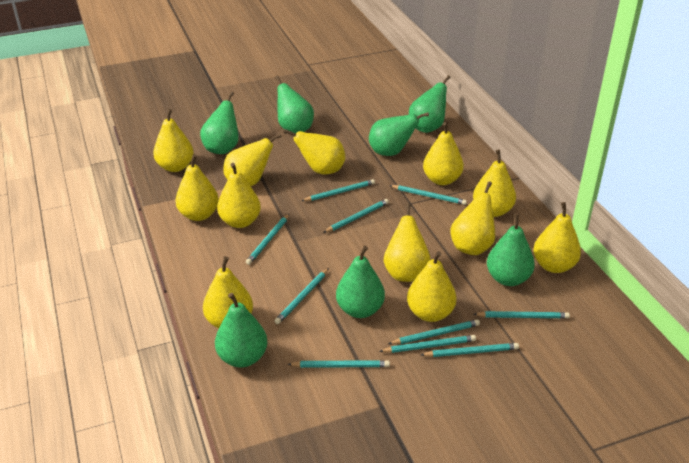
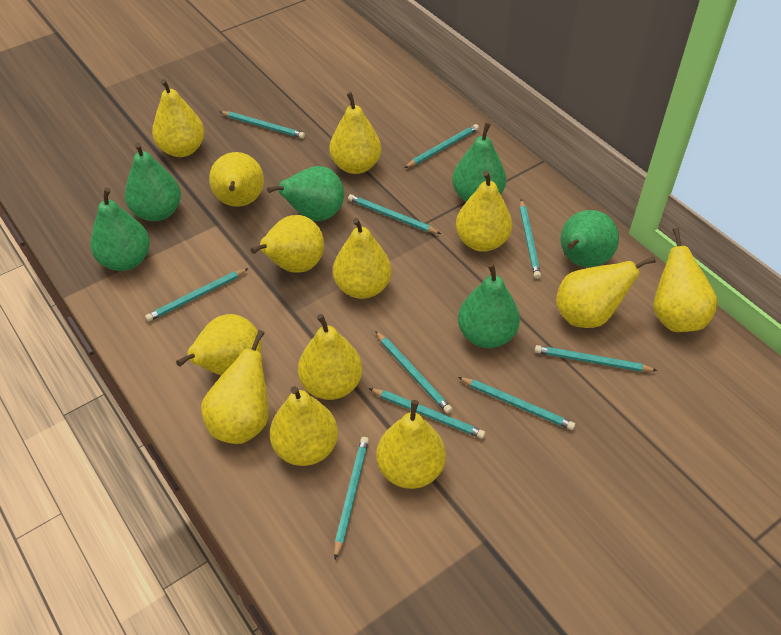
green pear: 7 -> 6
yellow pear: 12 -> 13

